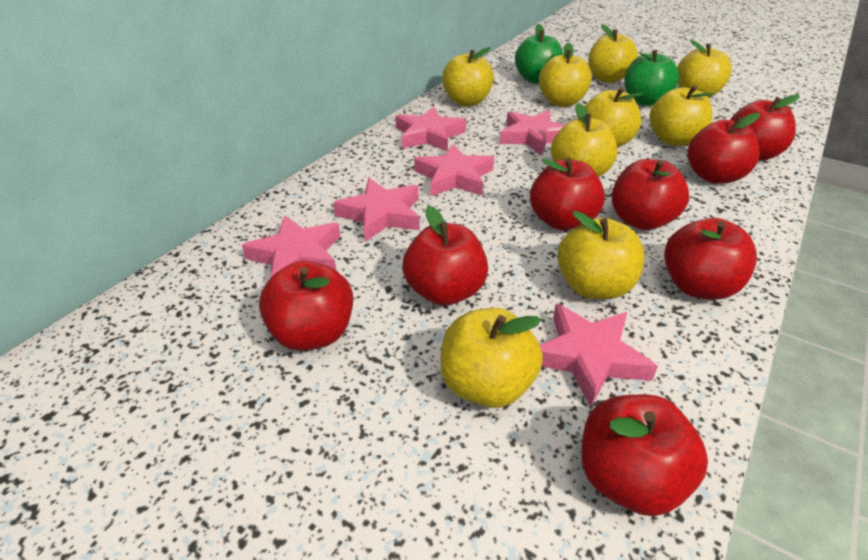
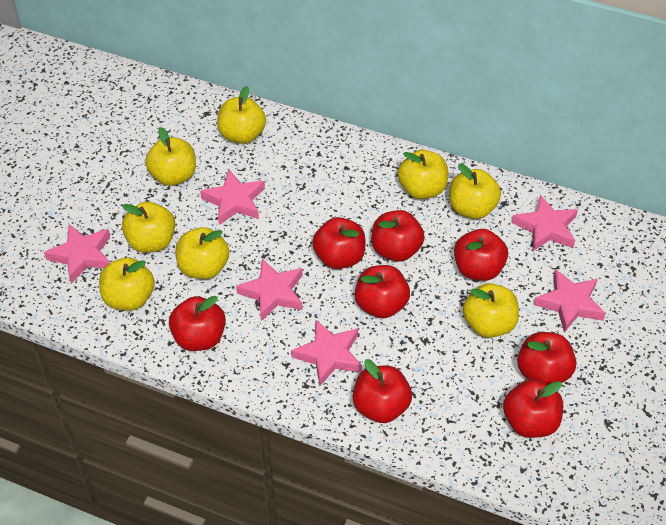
green apple: 2 -> 0
yellow apple: 9 -> 8

